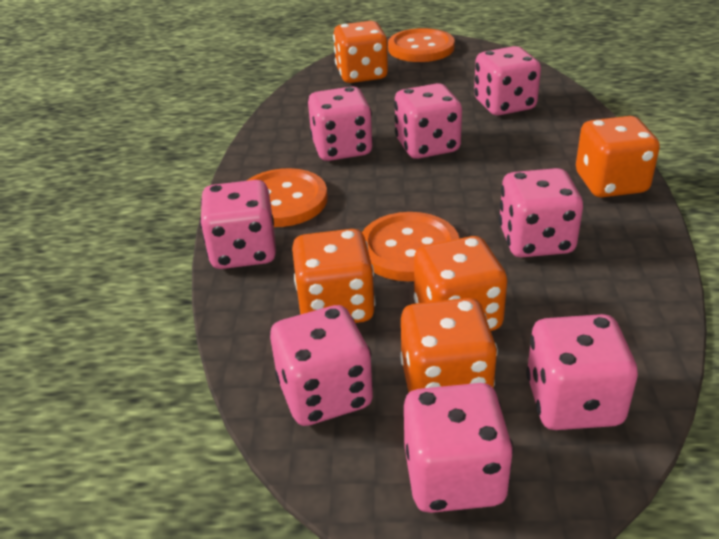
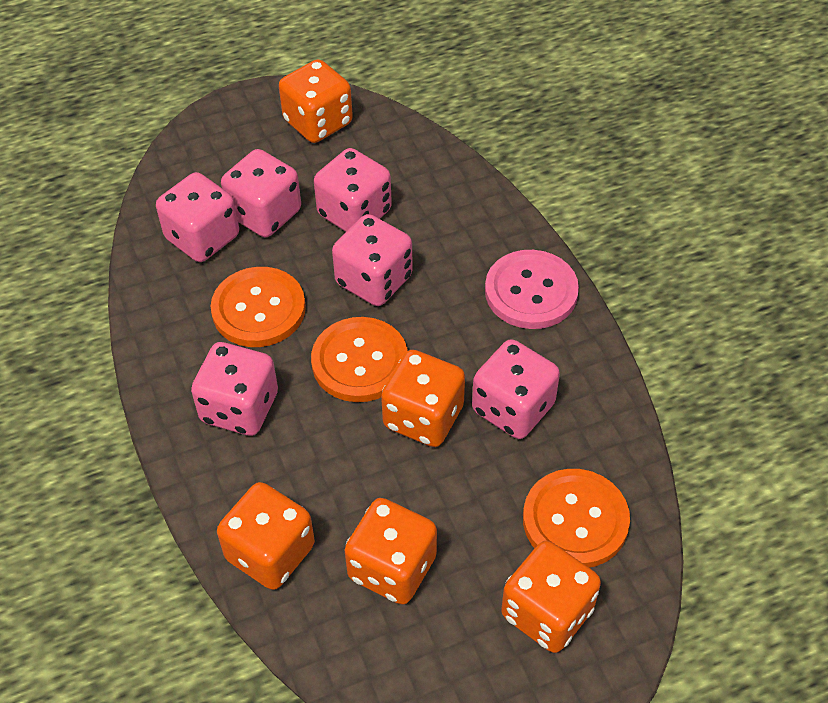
pink button: 0 -> 1
pink dice: 8 -> 6

